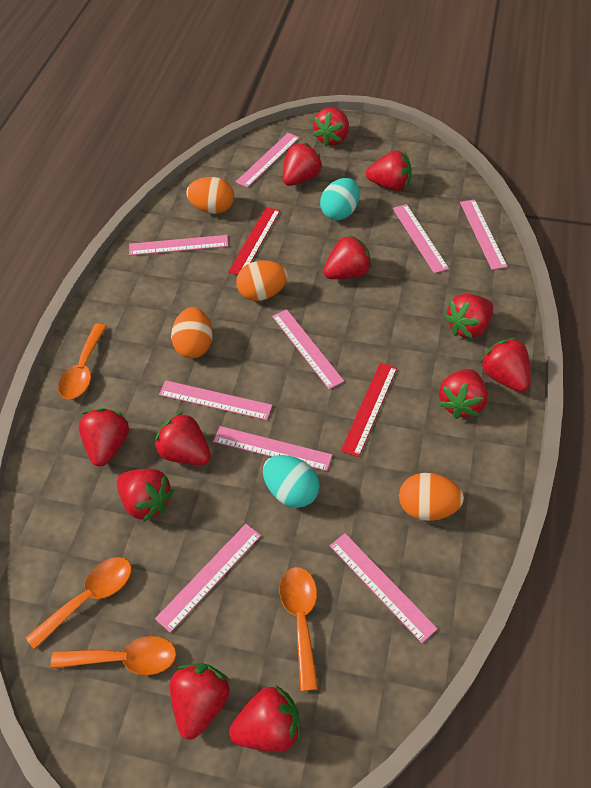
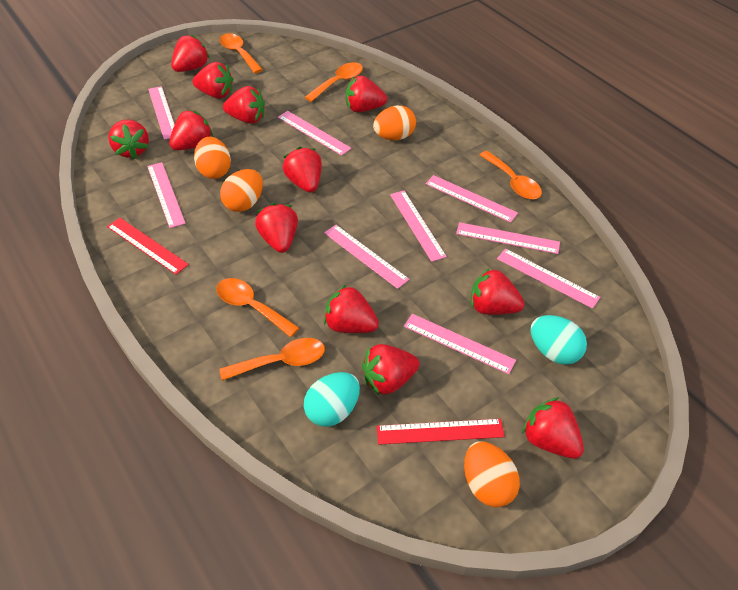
orange spoon: 4 -> 5

